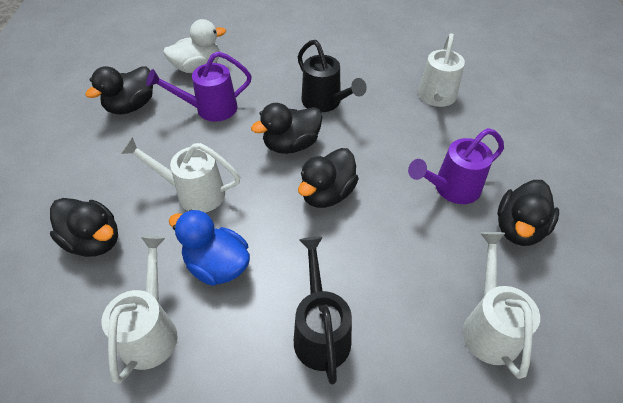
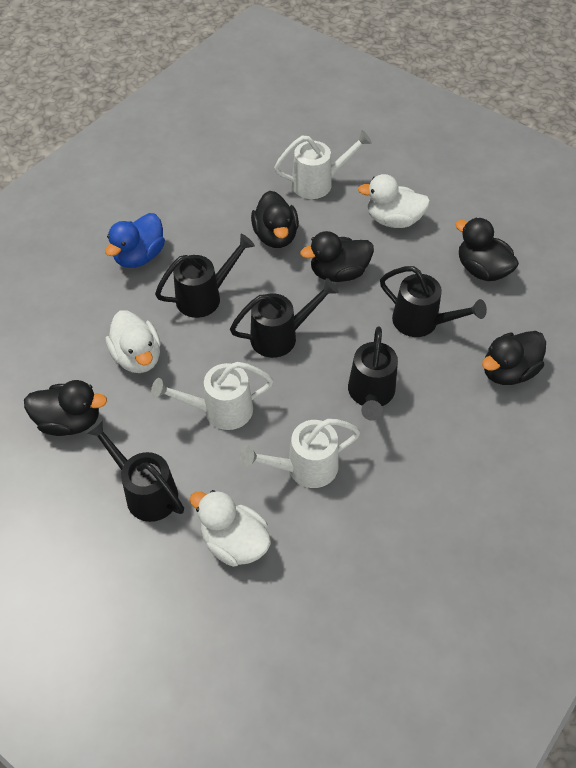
black watering can: 2 -> 5
purple watering can: 2 -> 0
white duck: 1 -> 3
white watering can: 4 -> 3

